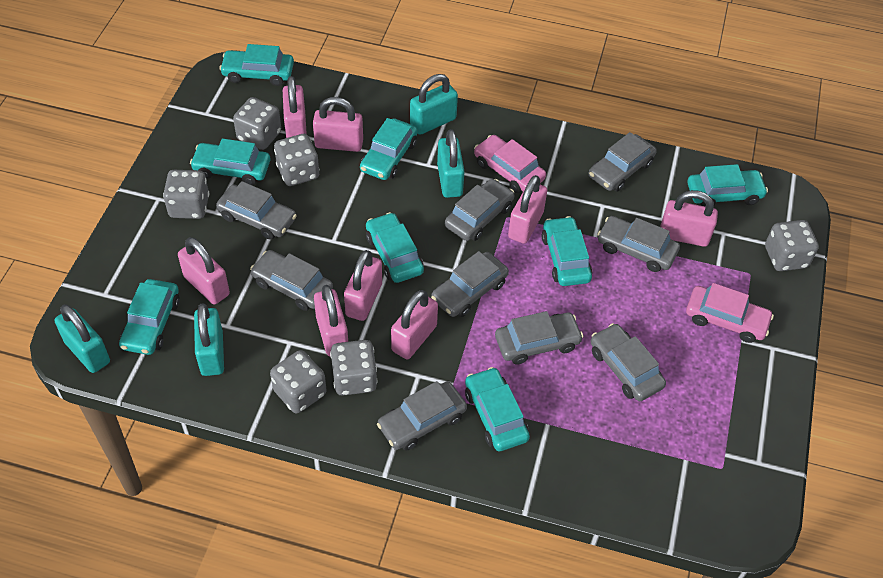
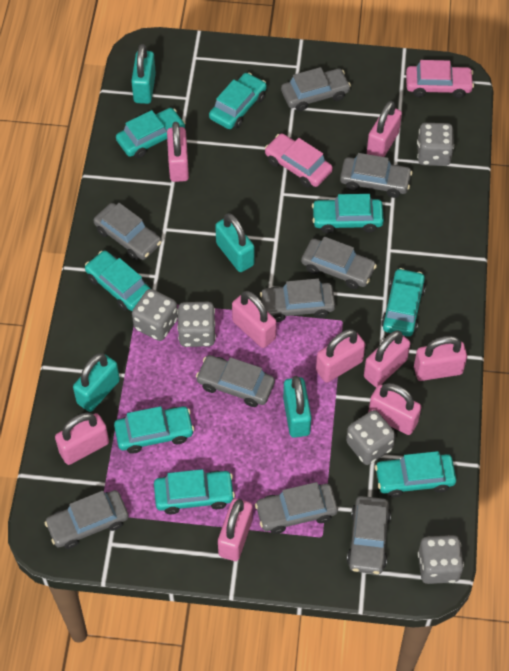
grey dice: 6 -> 5
pink padlock: 8 -> 9

